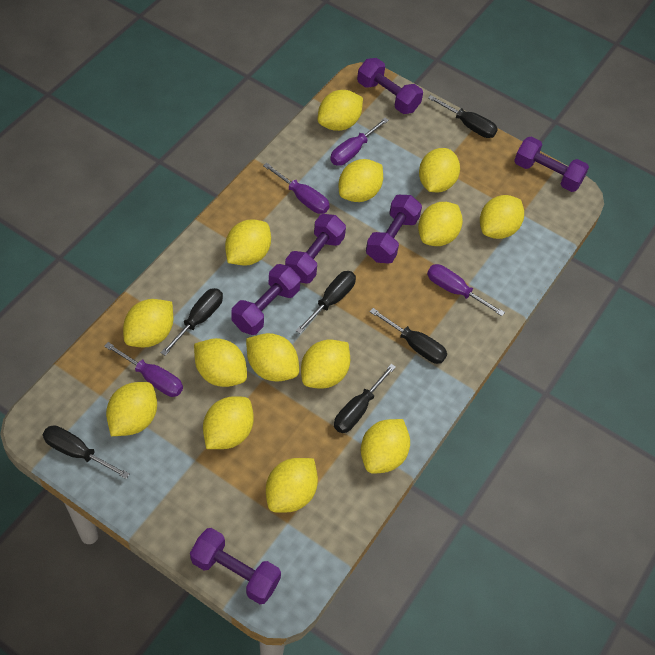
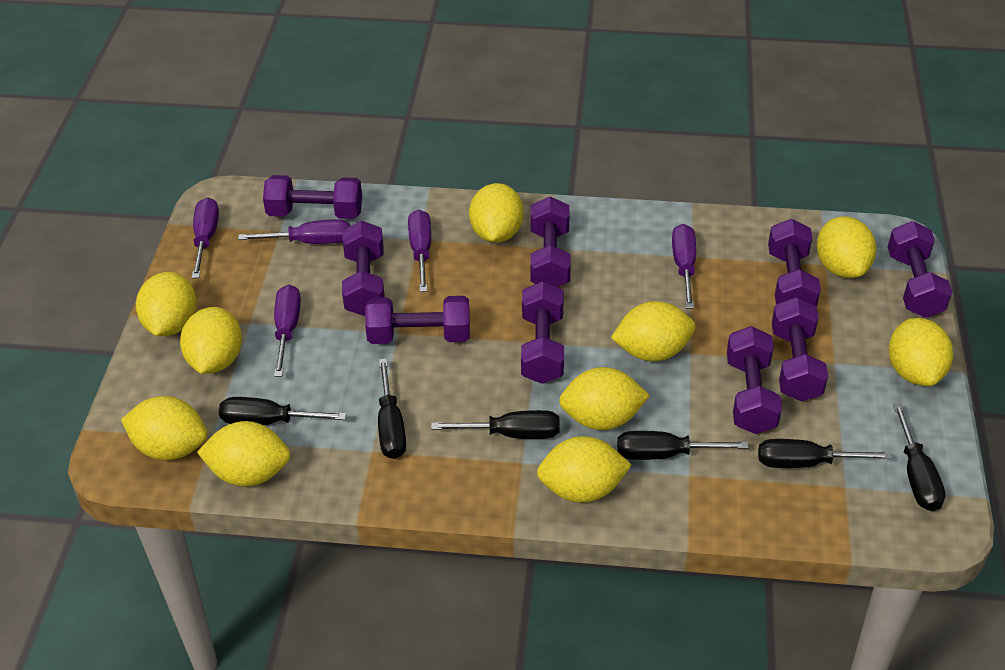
purple dumbbell: 6 -> 9
purple screwdriver: 4 -> 5
yellow lemon: 14 -> 10

